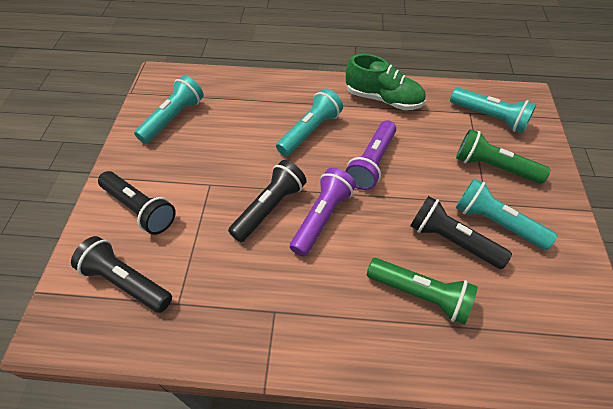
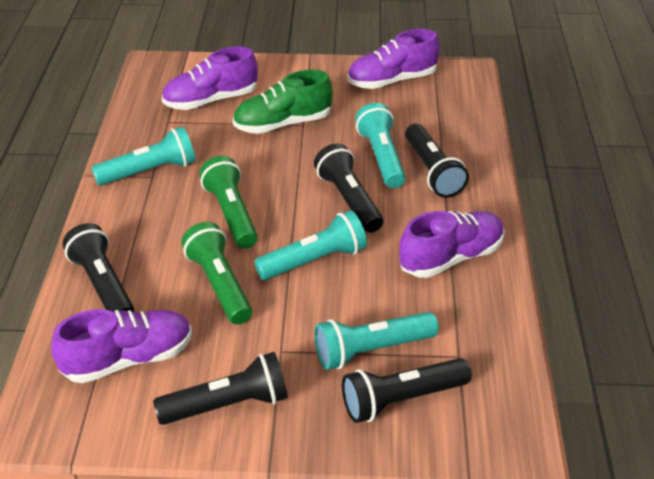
black flashlight: 4 -> 5
purple flashlight: 2 -> 0
purple shoe: 0 -> 4

